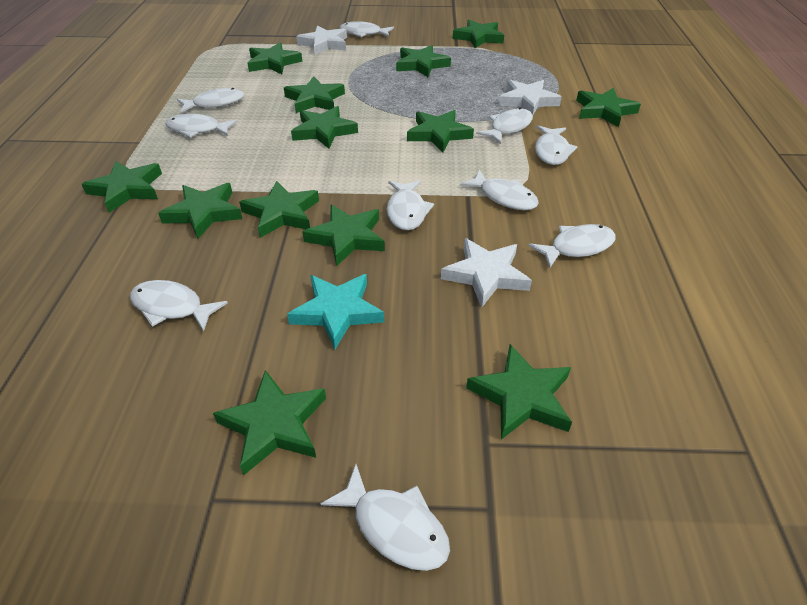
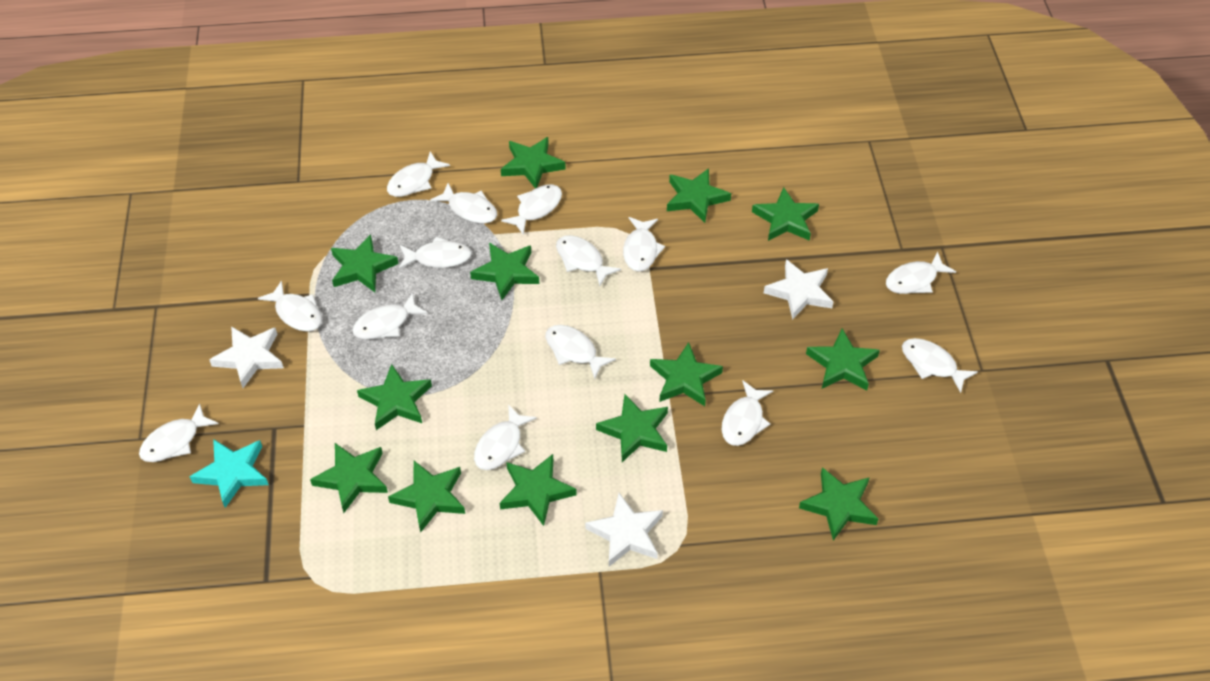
white fish: 10 -> 14

